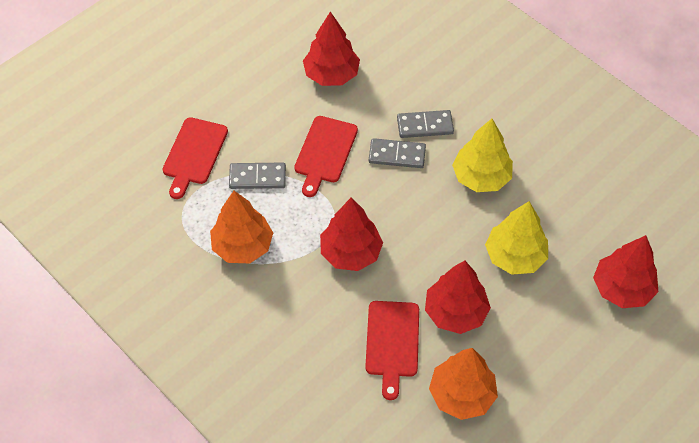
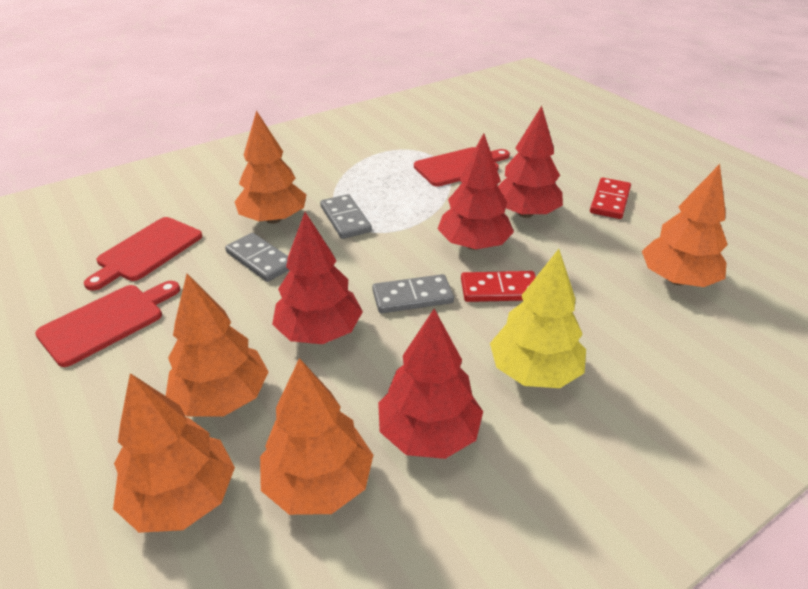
orange tree: 2 -> 5
red domino: 0 -> 2
yellow tree: 2 -> 1

